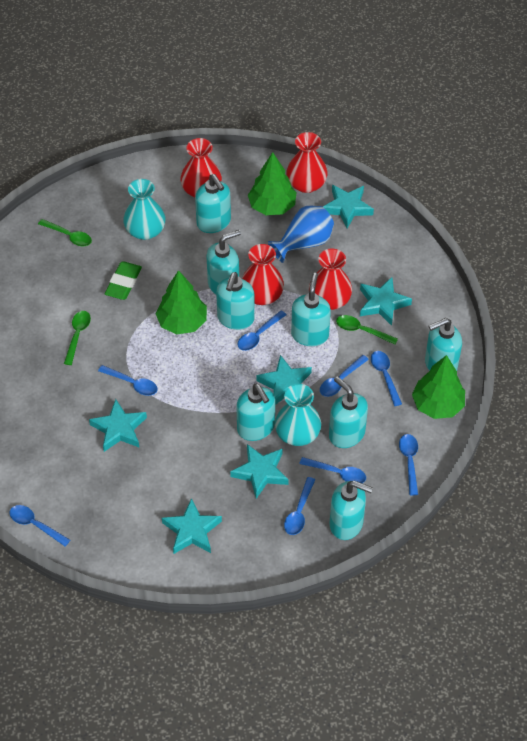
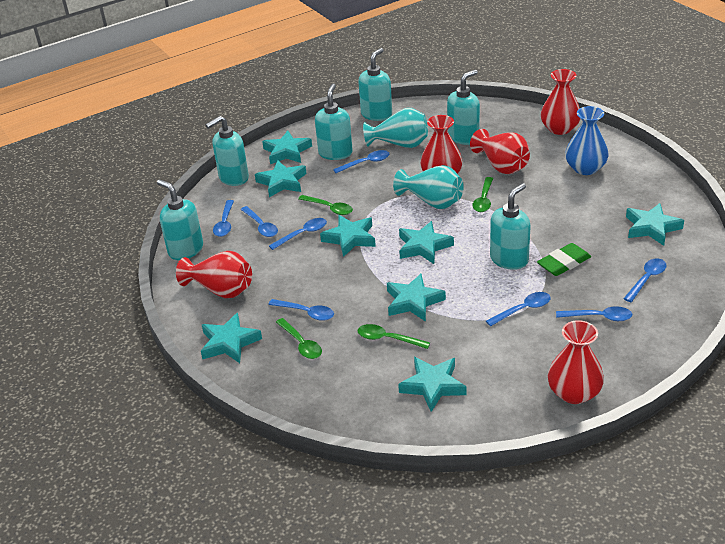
green spoon: 3 -> 4
green tree: 3 -> 0
red vase: 4 -> 5
turquoise soap dispenser: 8 -> 6
turquoise star: 6 -> 8

